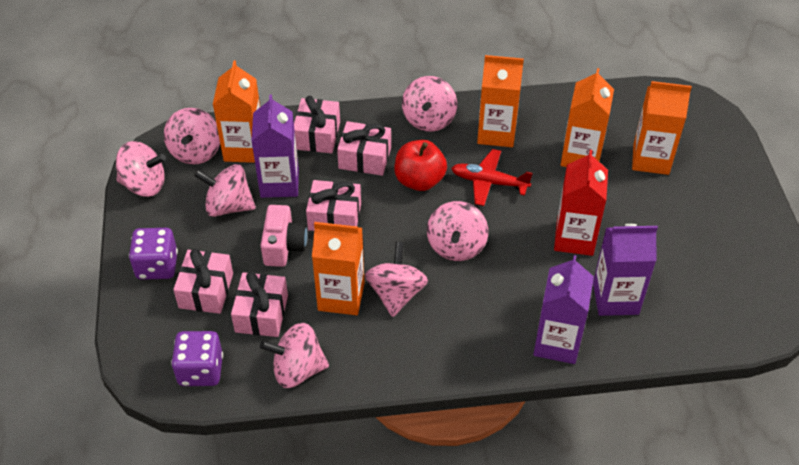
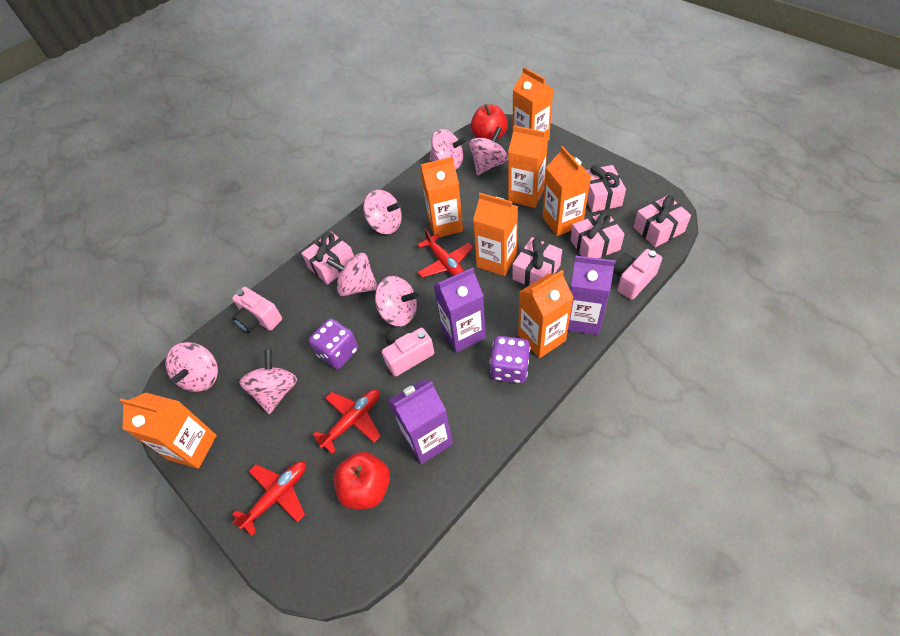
orange carton: 5 -> 7
pink camera: 1 -> 3
red apple: 1 -> 2
red carton: 1 -> 0
red plane: 1 -> 3

